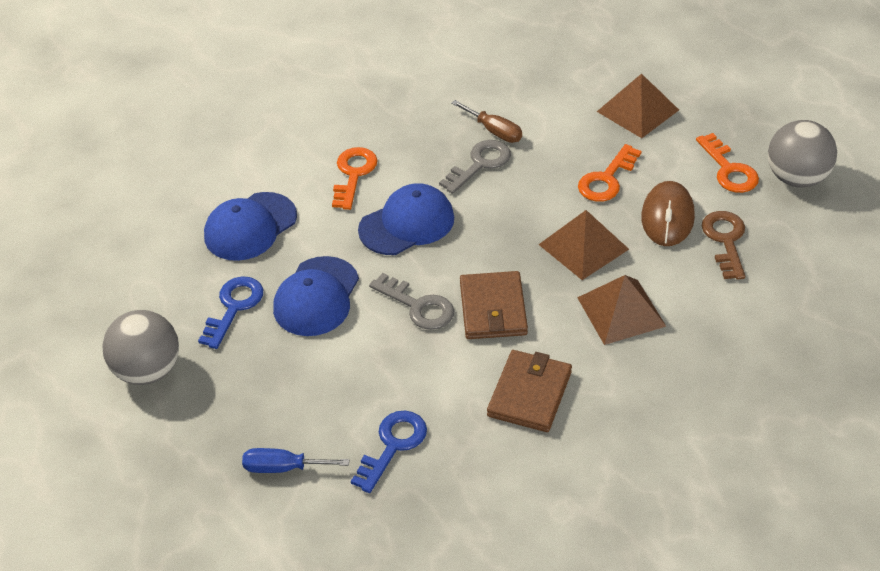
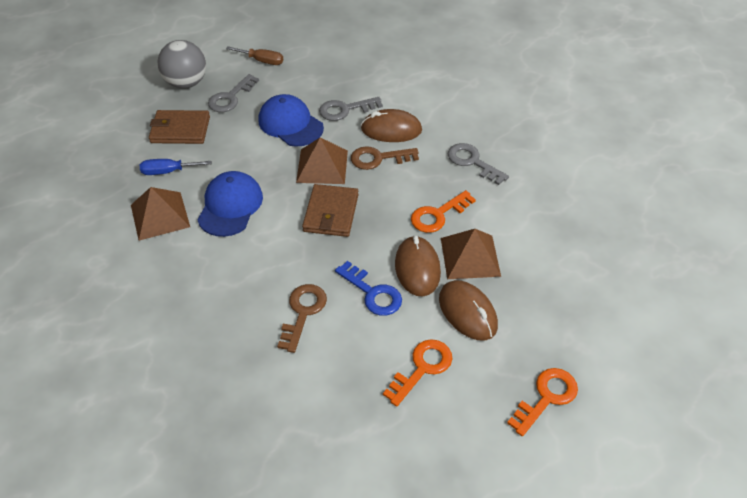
blue cap: 3 -> 2
blue key: 2 -> 1
brown key: 1 -> 2
brown mouse: 1 -> 3
grey ball: 2 -> 1
grey key: 2 -> 3

